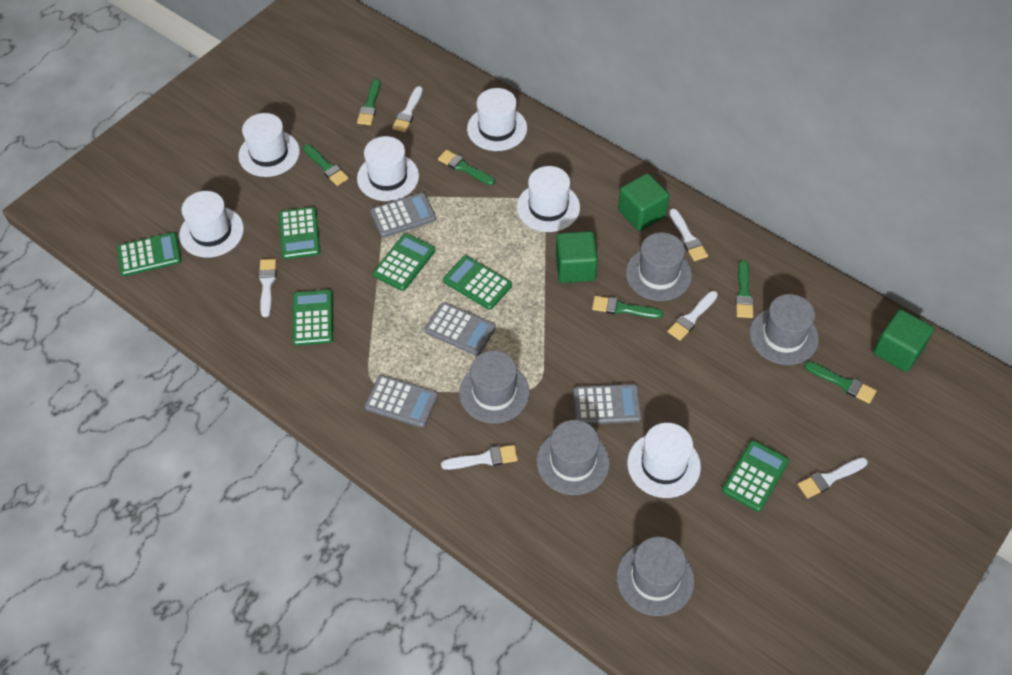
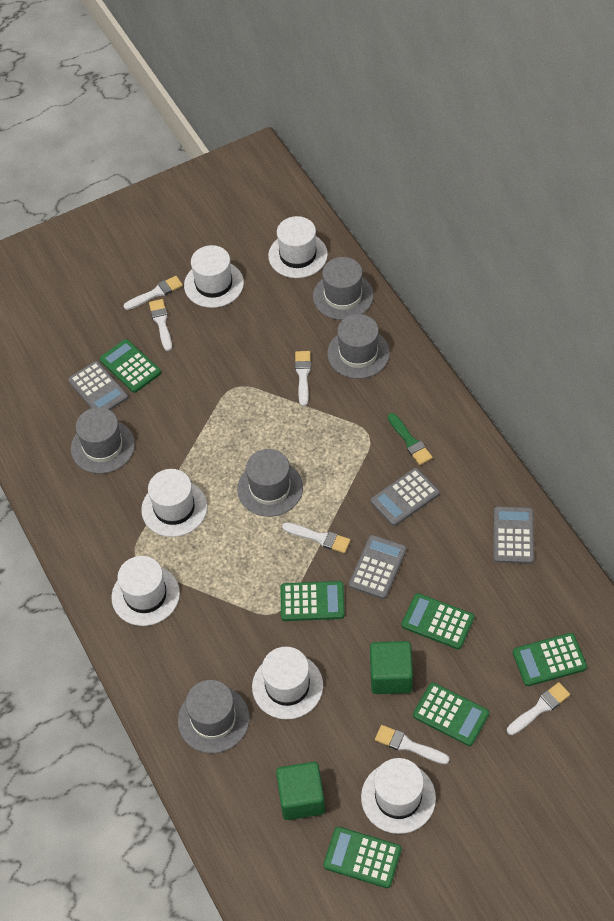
green brush: 6 -> 1
green cube: 3 -> 2

